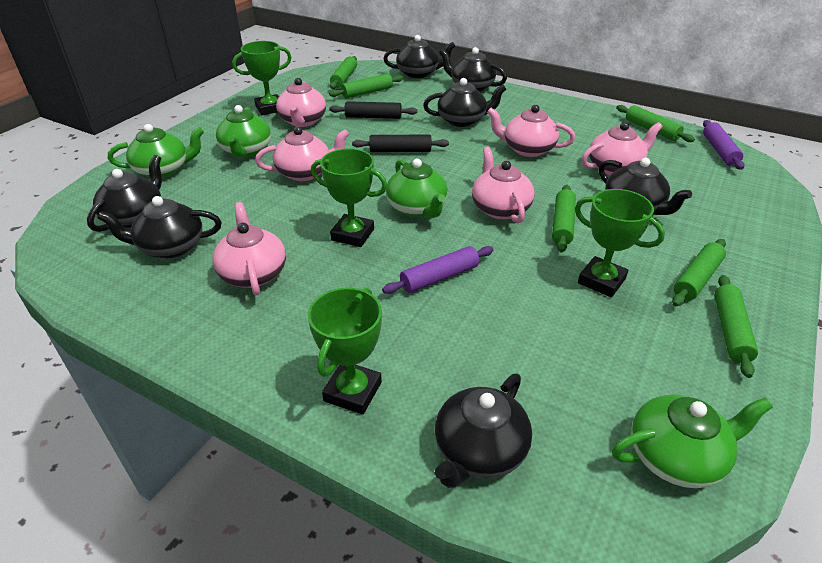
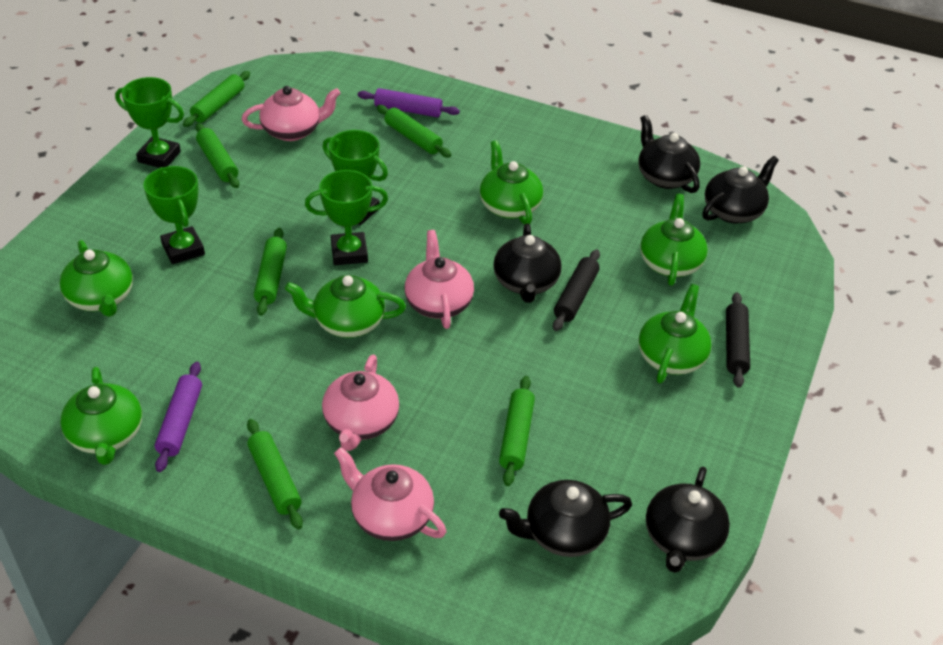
black teapot: 7 -> 5
green teapot: 4 -> 6
pink teapot: 6 -> 4

